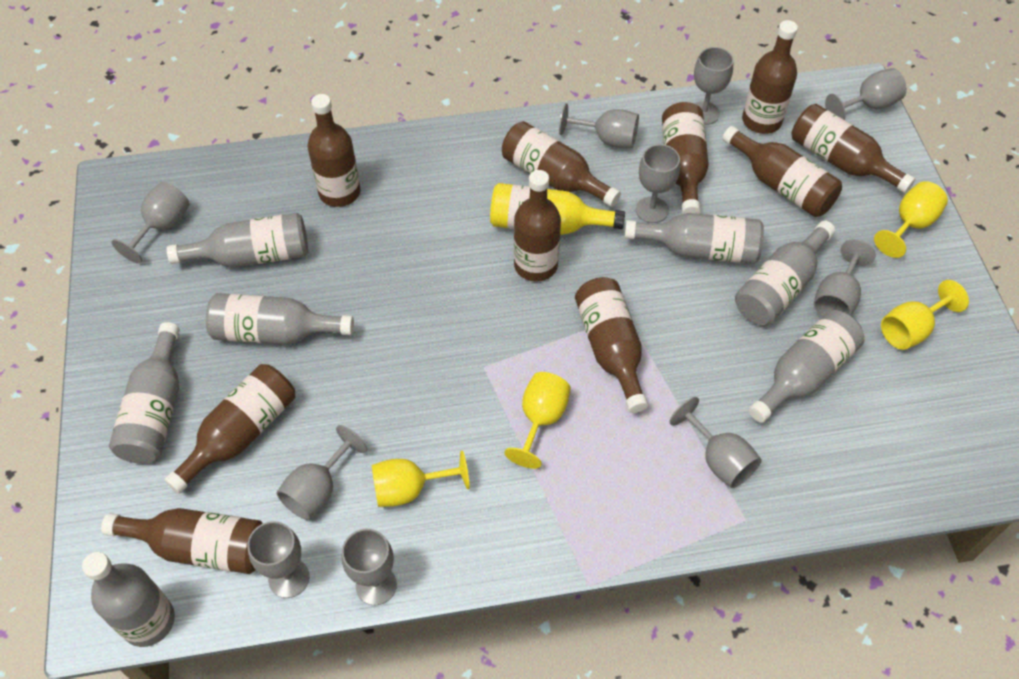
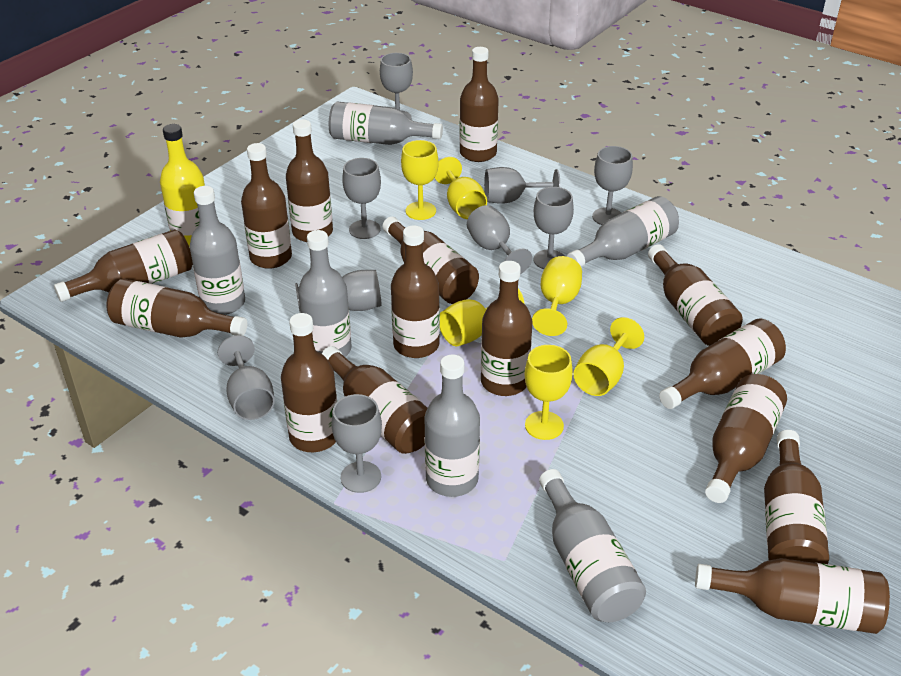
brown bottle: 10 -> 15
grey bottle: 7 -> 6
grey goblet: 10 -> 9
yellow goblet: 4 -> 6

